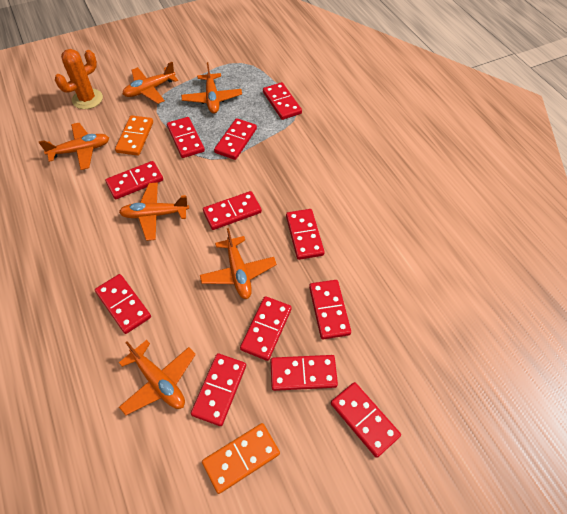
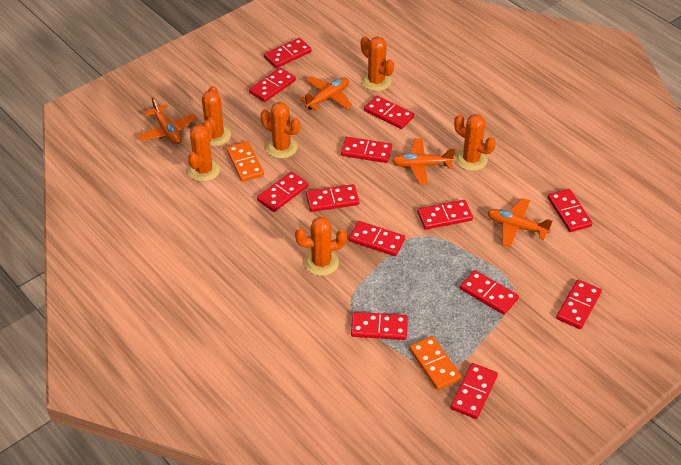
orange cactus: 1 -> 6
orange plane: 6 -> 4
red domino: 12 -> 13

